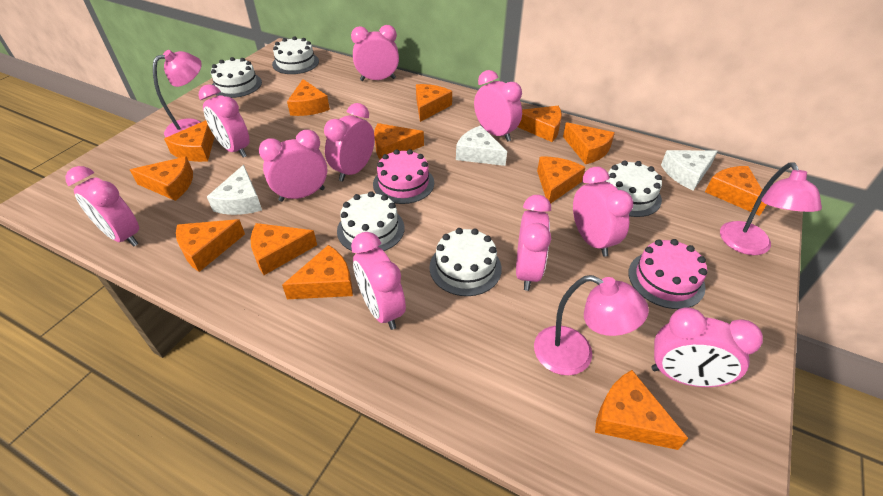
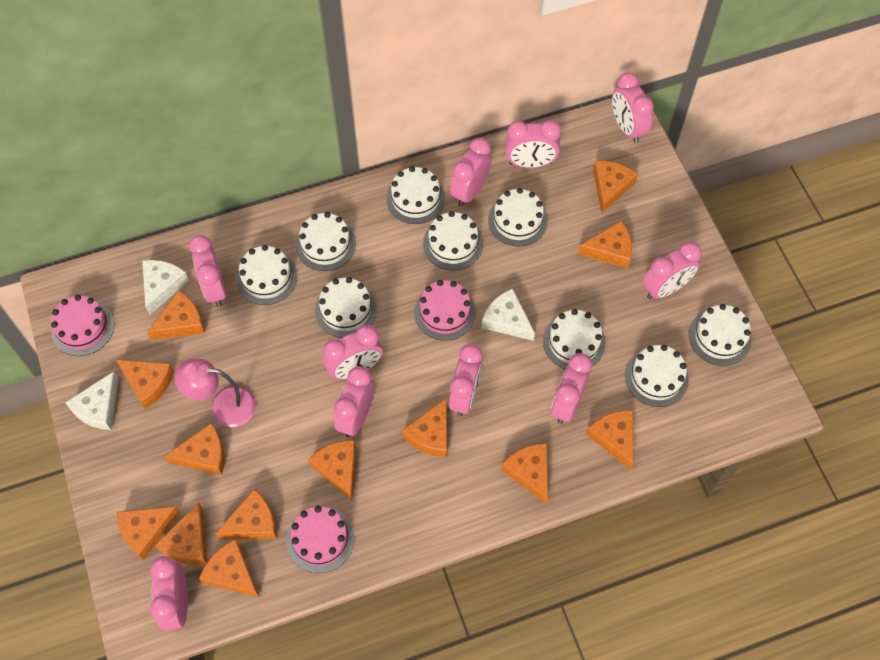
pink cake: 2 -> 3
pink lamp: 3 -> 1
white cake: 5 -> 9

